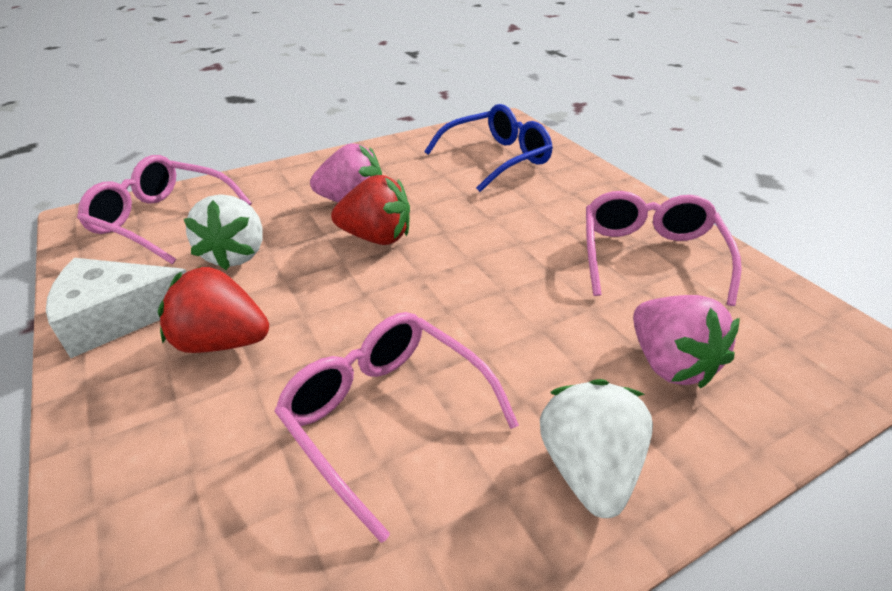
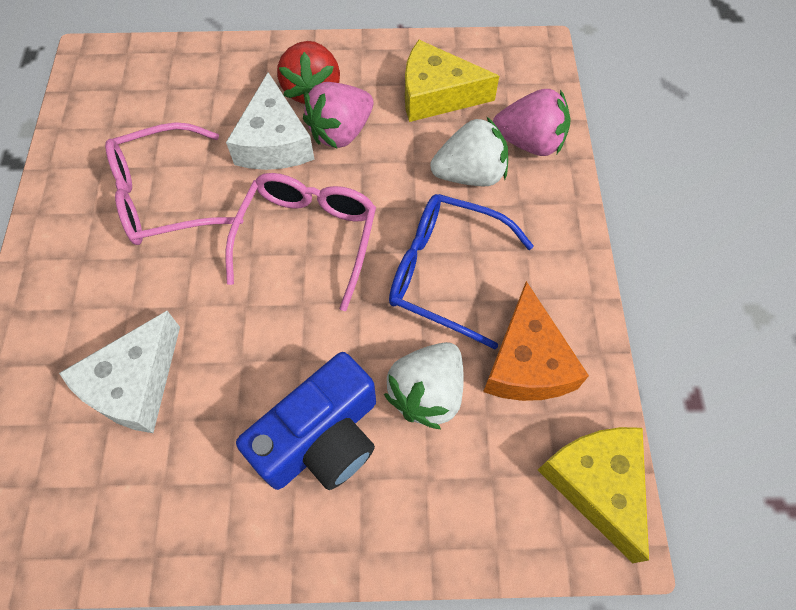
blue camera: 0 -> 1
orange cheese: 0 -> 1
pink glasses: 3 -> 2
red strawberry: 2 -> 1
white cheese: 1 -> 2
yellow cheese: 0 -> 2

